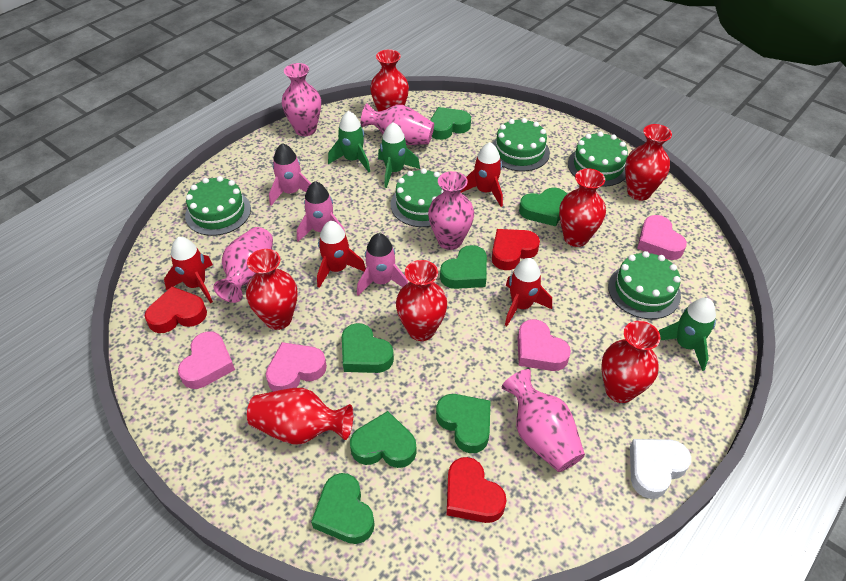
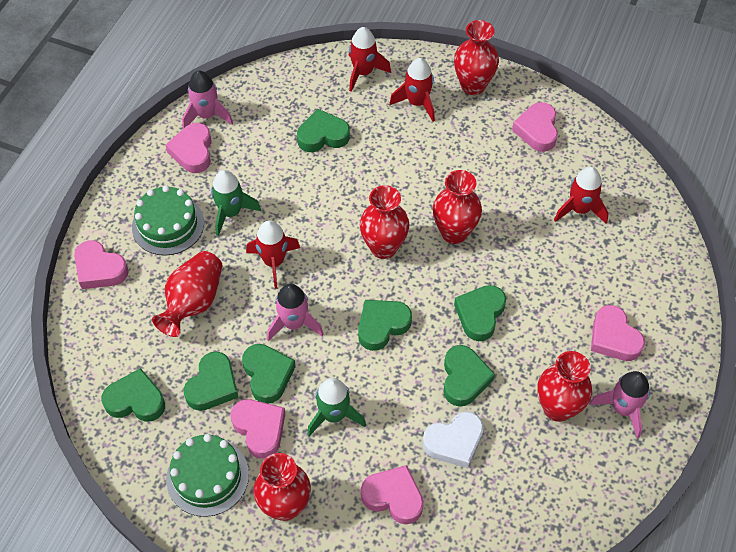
green cake: 5 -> 2
green rocket: 3 -> 2
pink heart: 4 -> 6
pink vase: 5 -> 0
red heart: 3 -> 0
red vase: 7 -> 6

